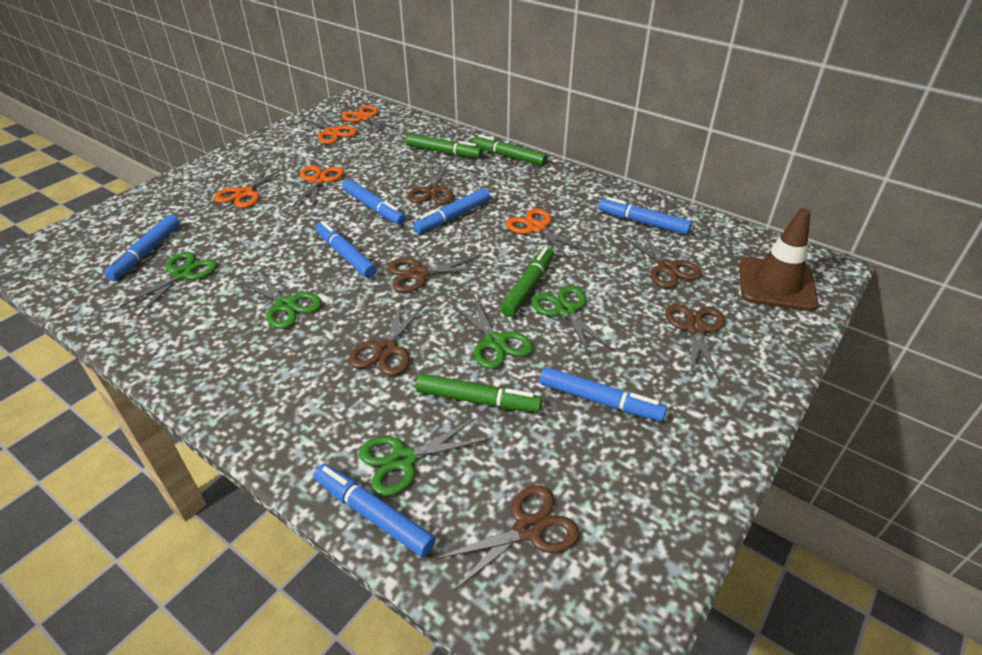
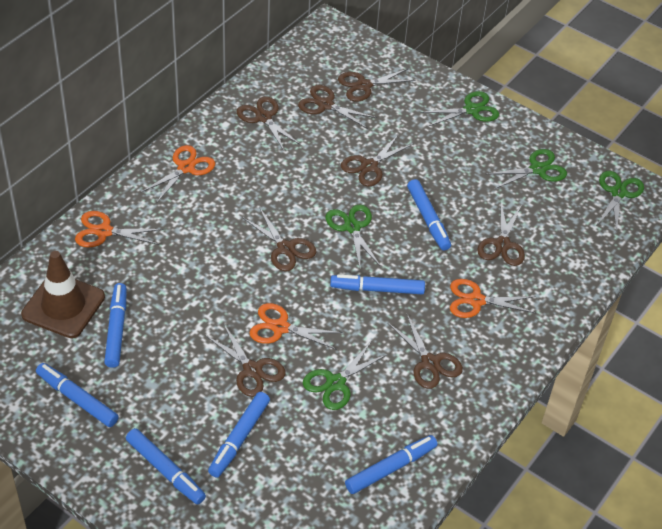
brown scissors: 6 -> 8
green marker: 4 -> 0
orange scissors: 5 -> 4

